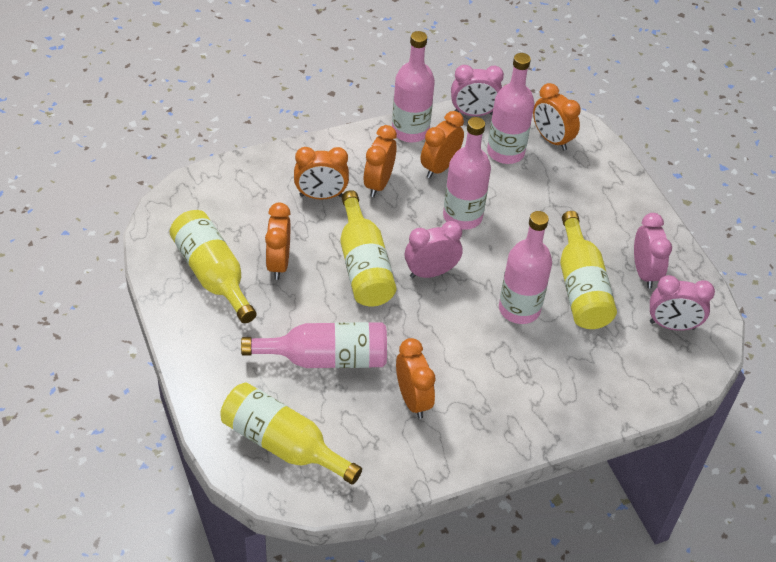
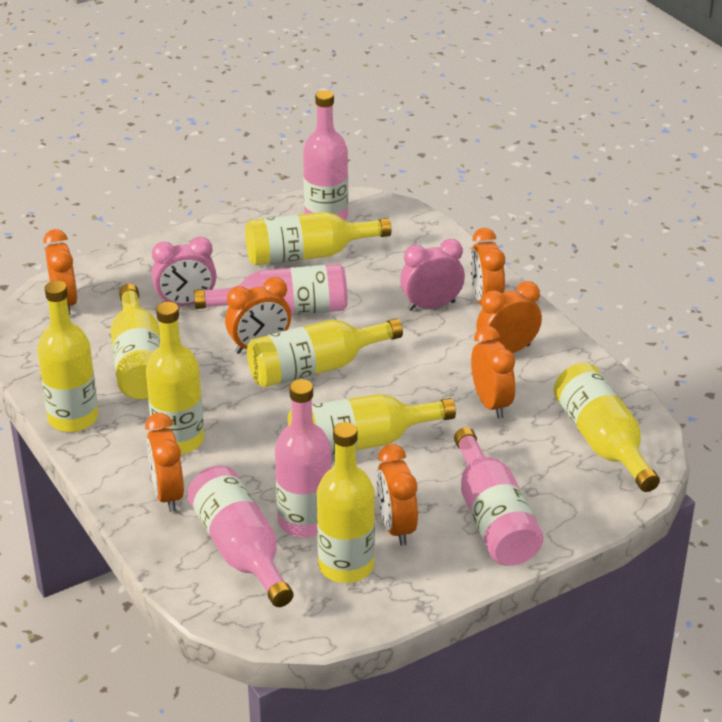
orange clock: 6 -> 7
pink clock: 4 -> 2
yellow bottle: 4 -> 8

